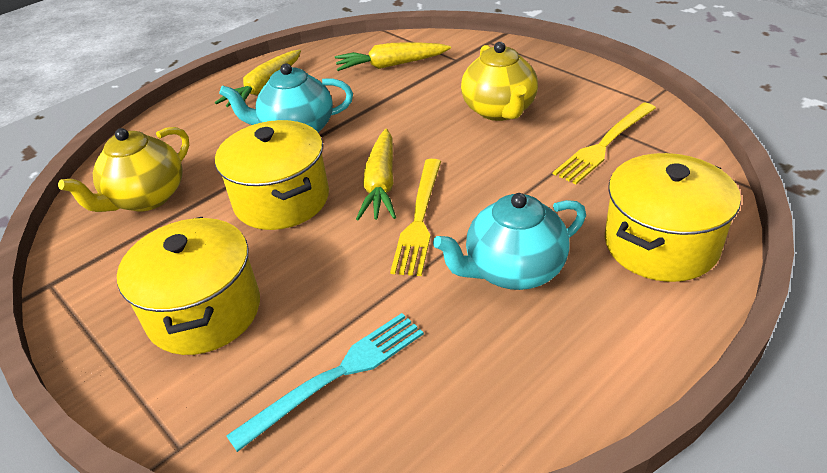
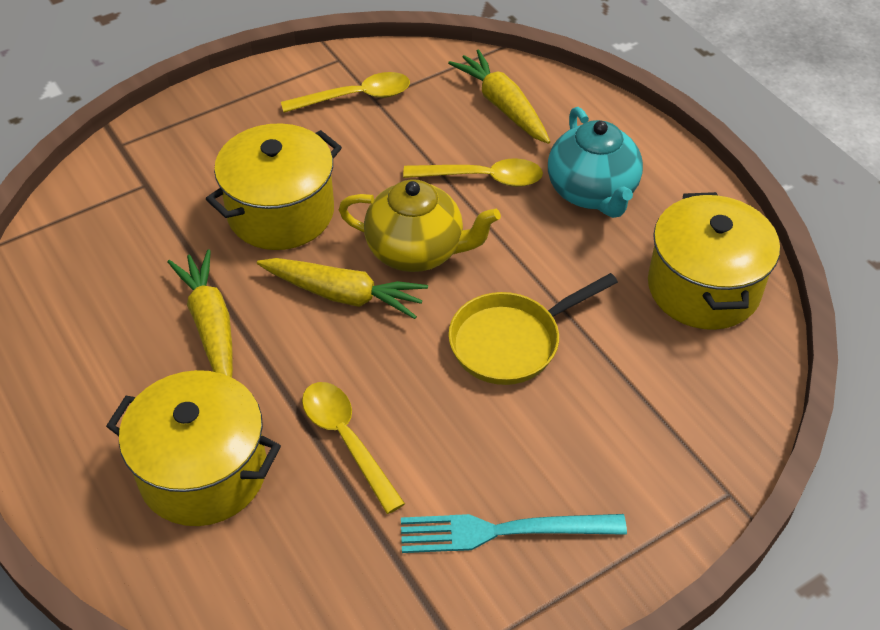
turquoise teapot: 2 -> 1
yellow fork: 2 -> 0
yellow pan: 0 -> 1
yellow spoon: 0 -> 3
yellow teapot: 2 -> 1

